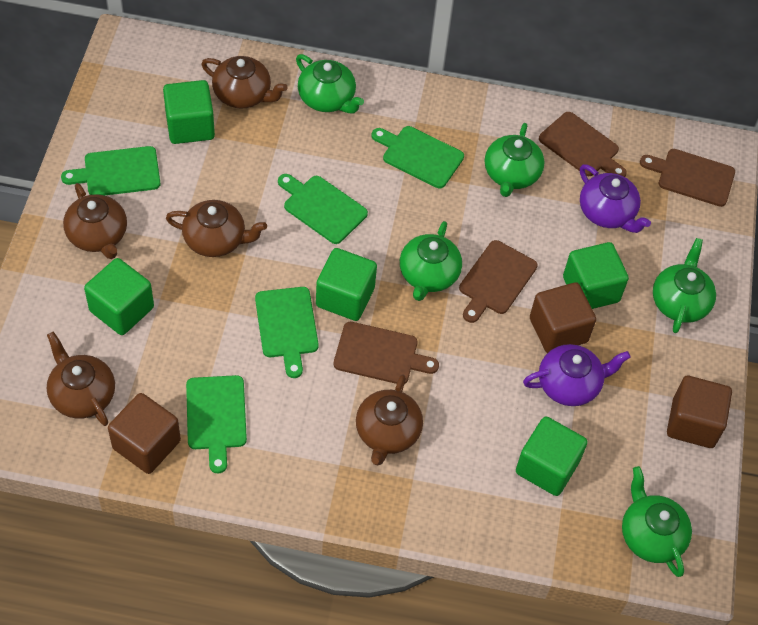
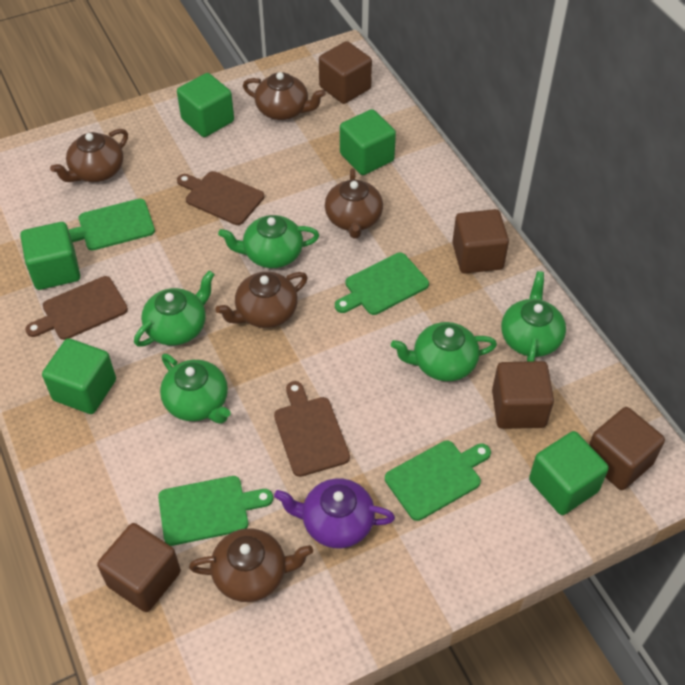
brown cube: 3 -> 5
brown cutting board: 4 -> 3
green cutting board: 5 -> 4
purple teapot: 2 -> 1

